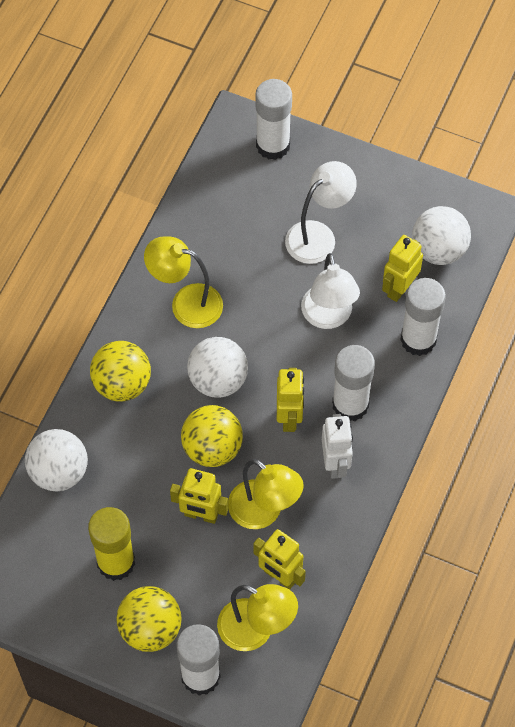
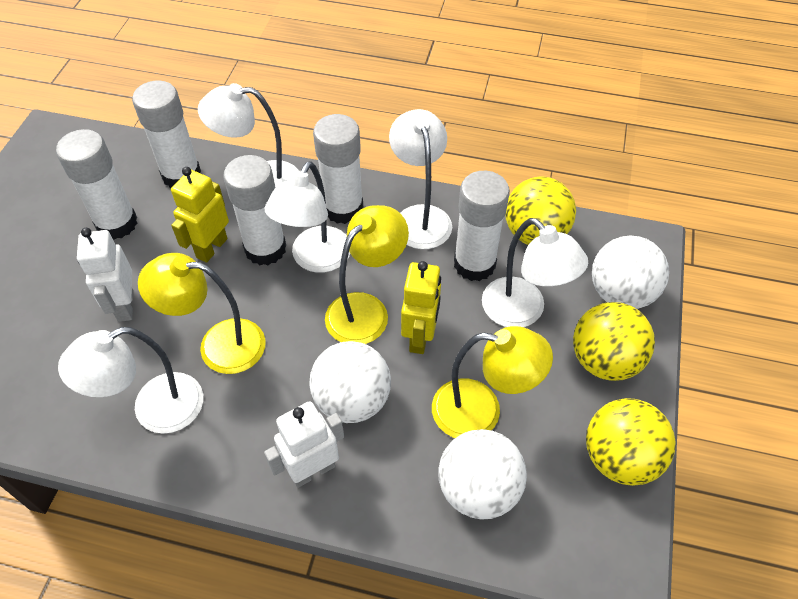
white glue stick: 4 -> 5
white lamp: 2 -> 5
white robot: 1 -> 2
yellow glue stick: 1 -> 0
yellow robot: 4 -> 2

